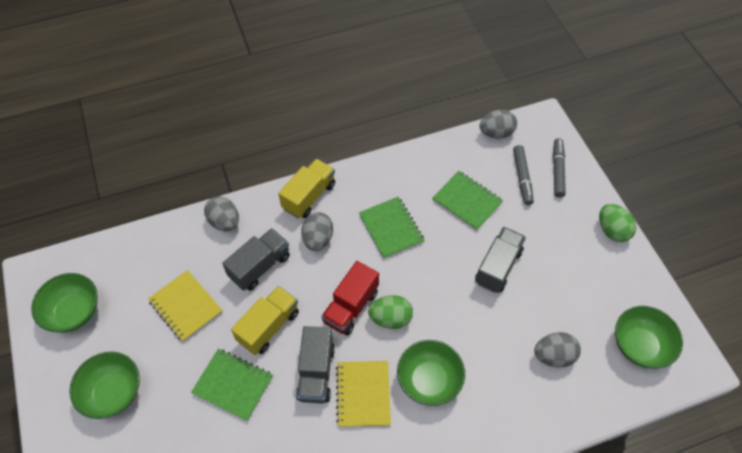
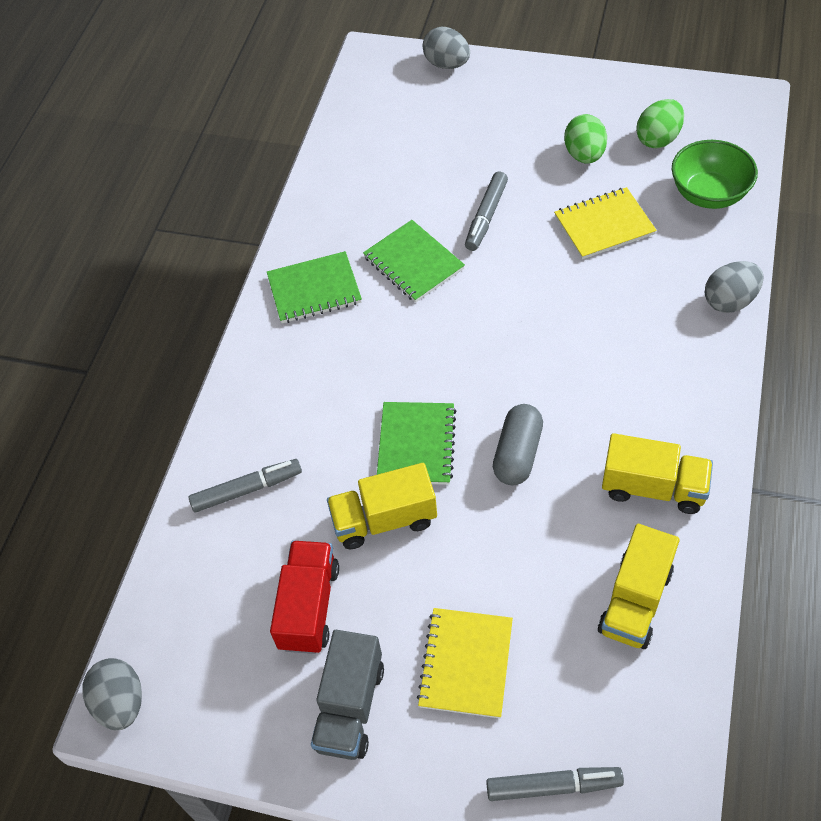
green bowl: 4 -> 1
grey capsule: 0 -> 1
grey egg: 4 -> 3
grey marker: 2 -> 3
grey truck: 3 -> 1
yellow truck: 2 -> 3

